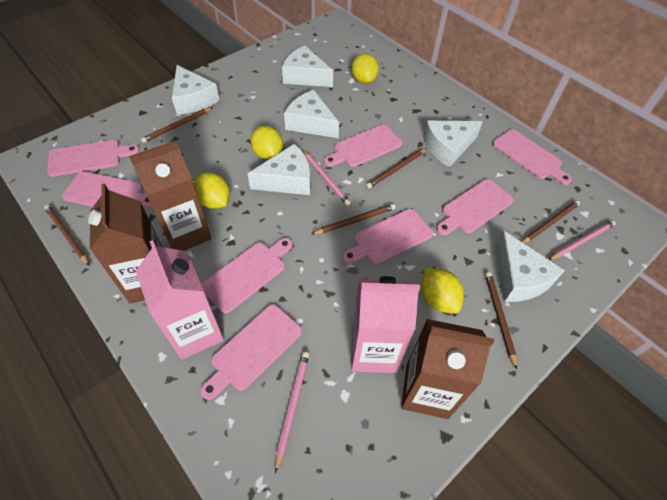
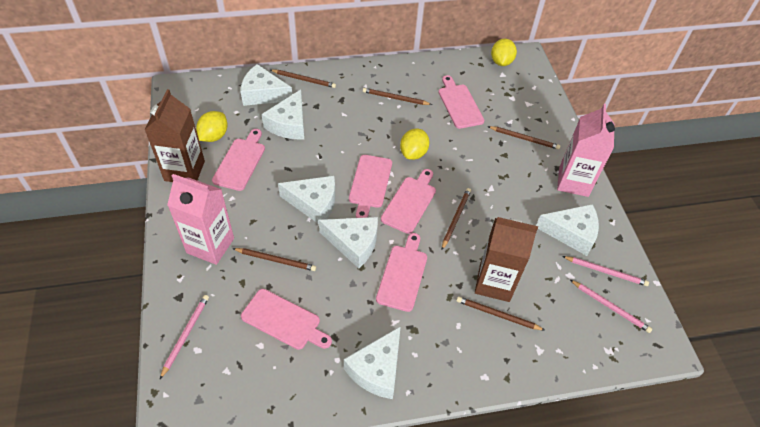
brown carton: 3 -> 2
pink cutting board: 8 -> 6
yellow lemon: 4 -> 3

